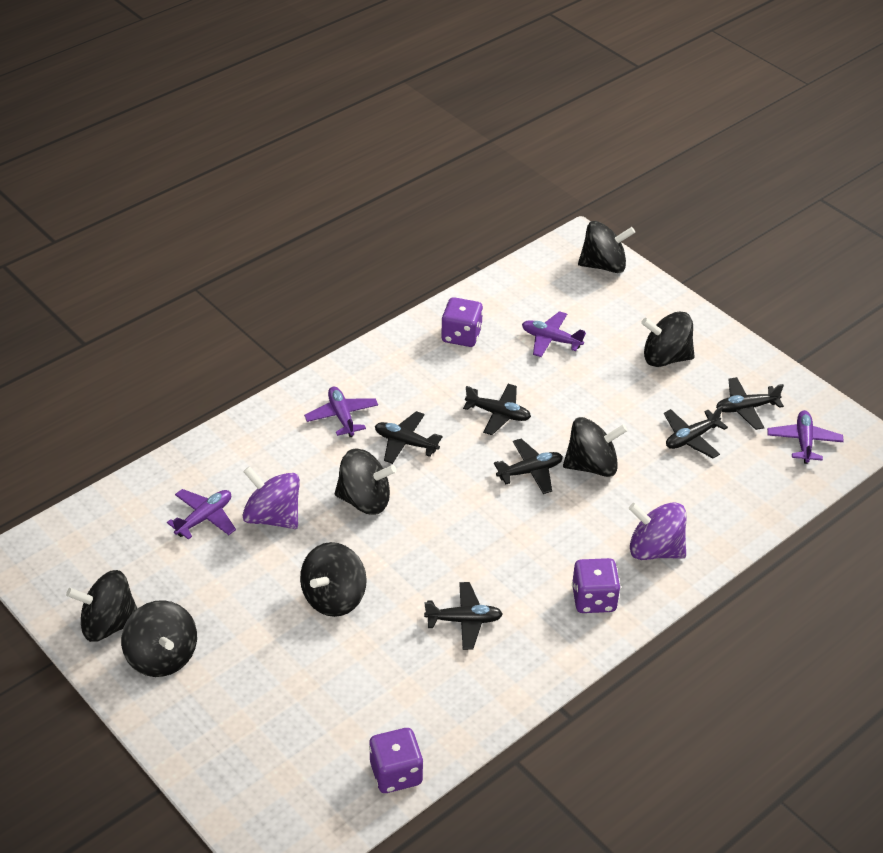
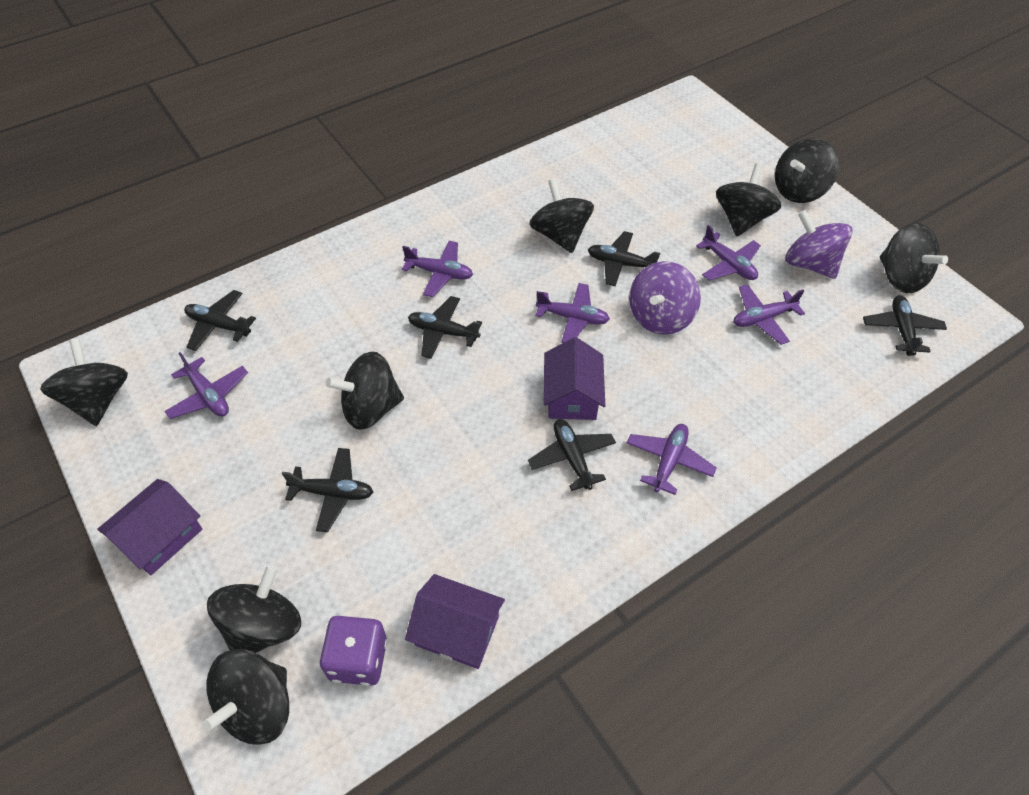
black spinning top: 7 -> 8
purple dice: 3 -> 1
purple house: 0 -> 3
purple plane: 4 -> 6

